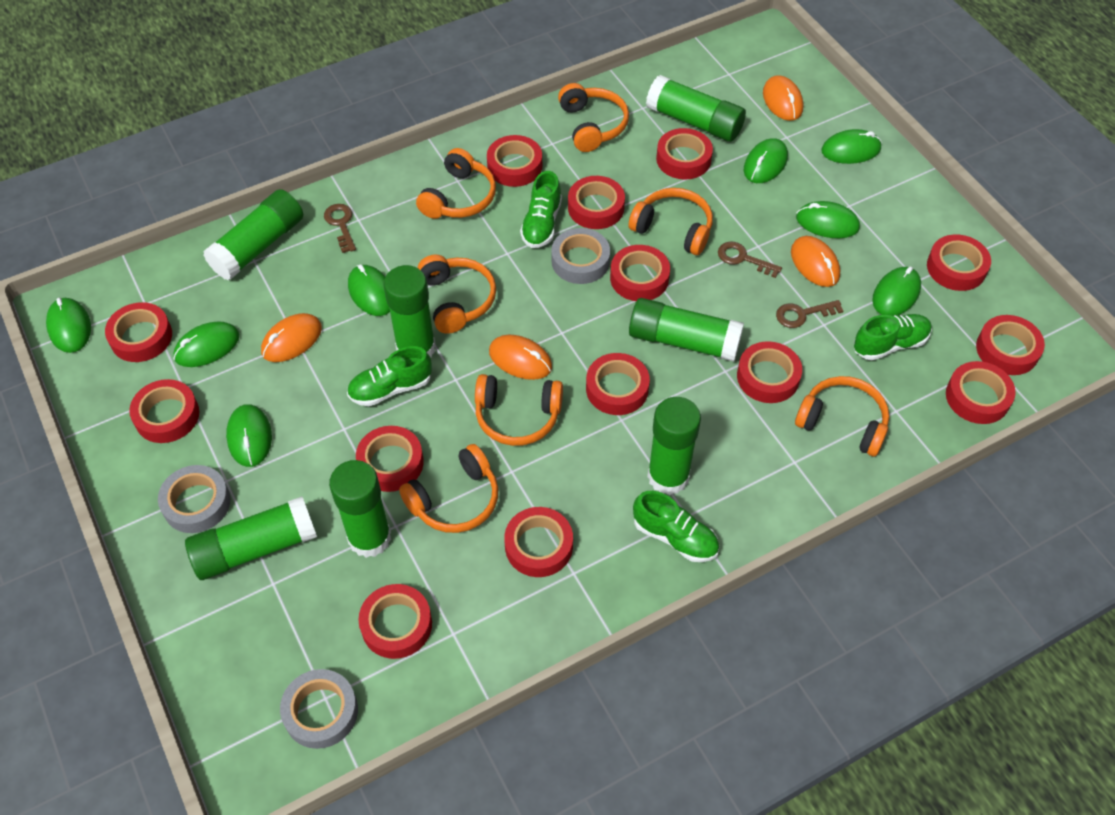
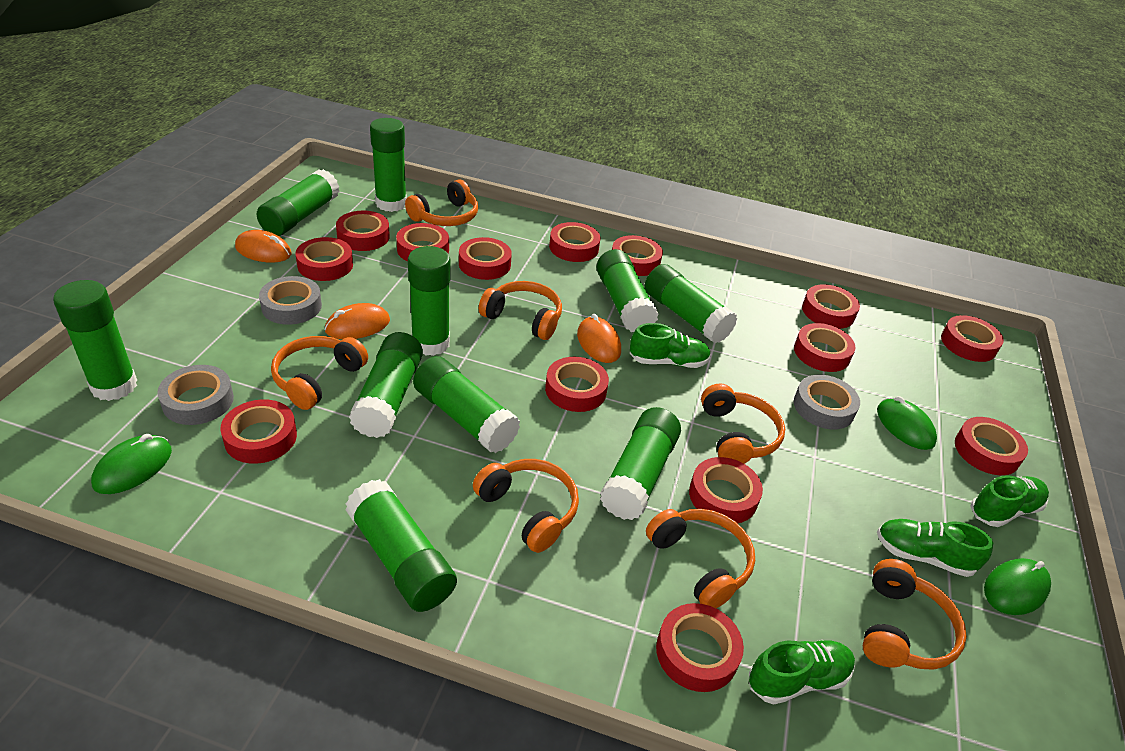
brown key: 3 -> 0
green glue stick: 7 -> 10
green mouse: 8 -> 3
orange mouse: 4 -> 3

